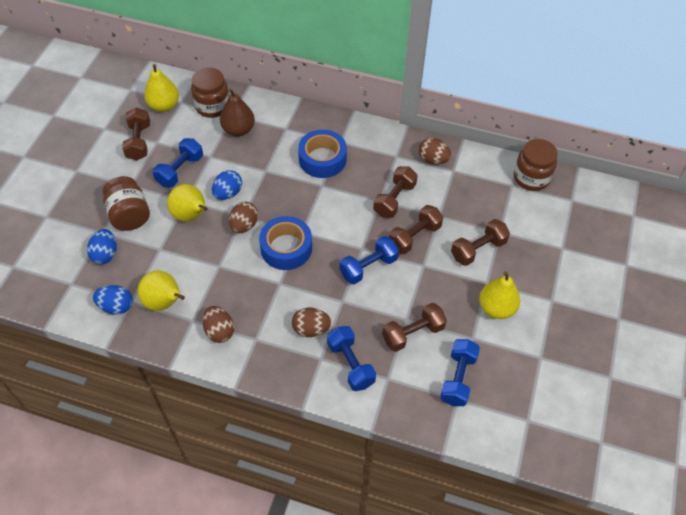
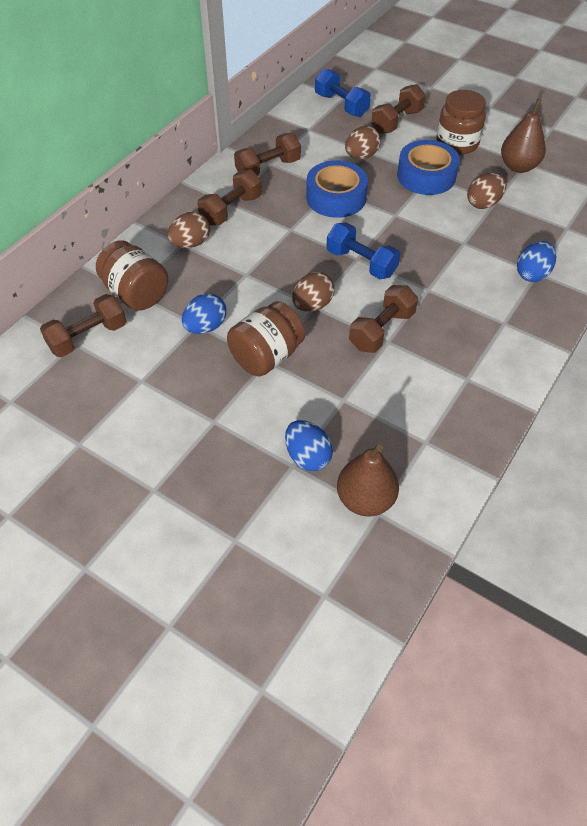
blue dumbbell: 4 -> 2
brown pear: 1 -> 2
yellow pear: 4 -> 0

